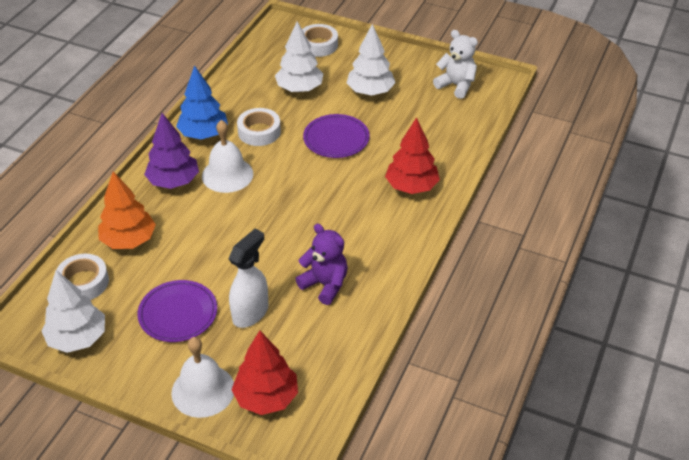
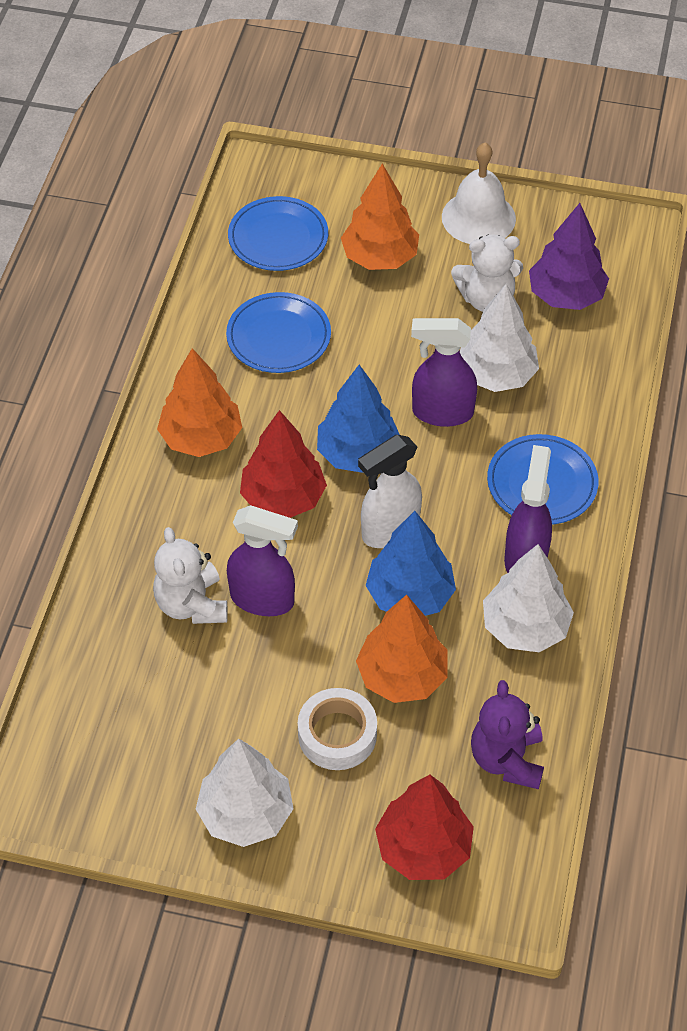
blue plate: 0 -> 3
blue tree: 1 -> 2
orange tree: 1 -> 3
purple plate: 2 -> 0
purple spray bottle: 0 -> 3
white bell: 2 -> 1
white tape: 3 -> 1
white teddy bear: 1 -> 2

